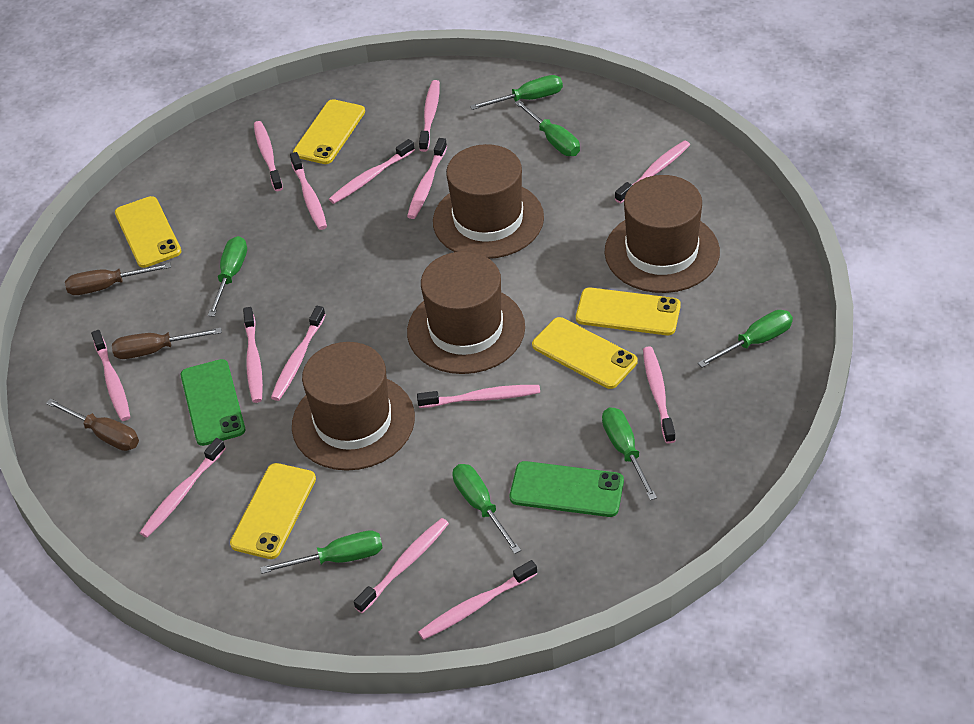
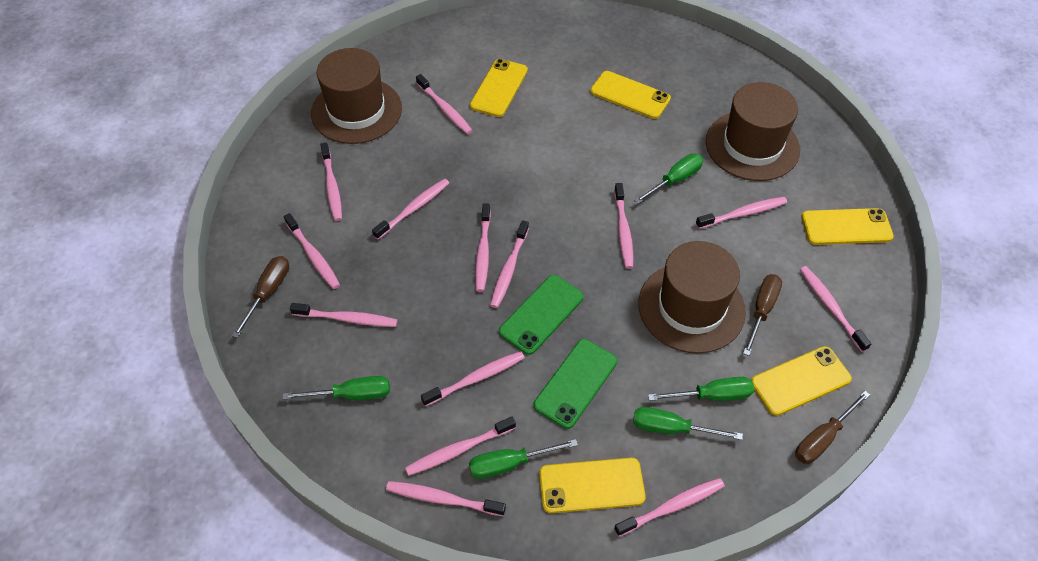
brown hat: 4 -> 3
green screwdriver: 7 -> 5

